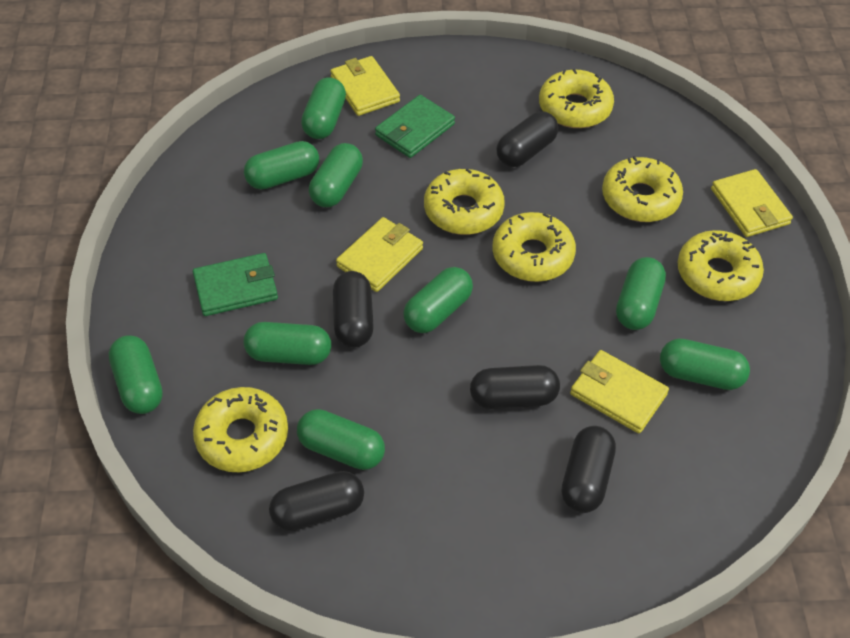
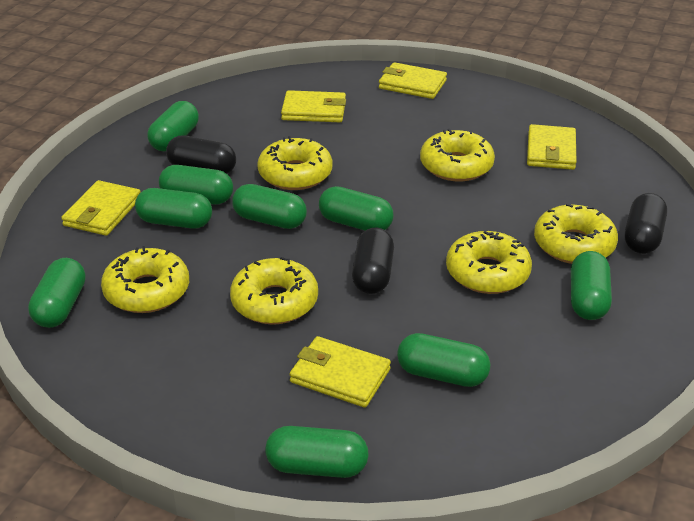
black capsule: 5 -> 3
green wallet: 2 -> 0
yellow wallet: 4 -> 5

